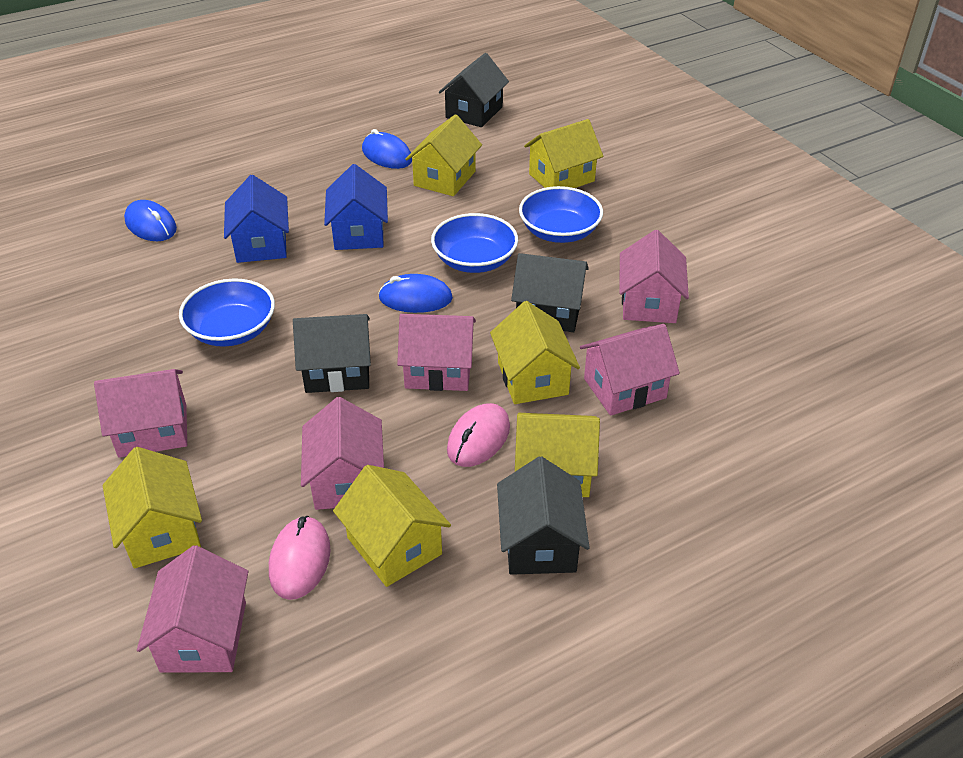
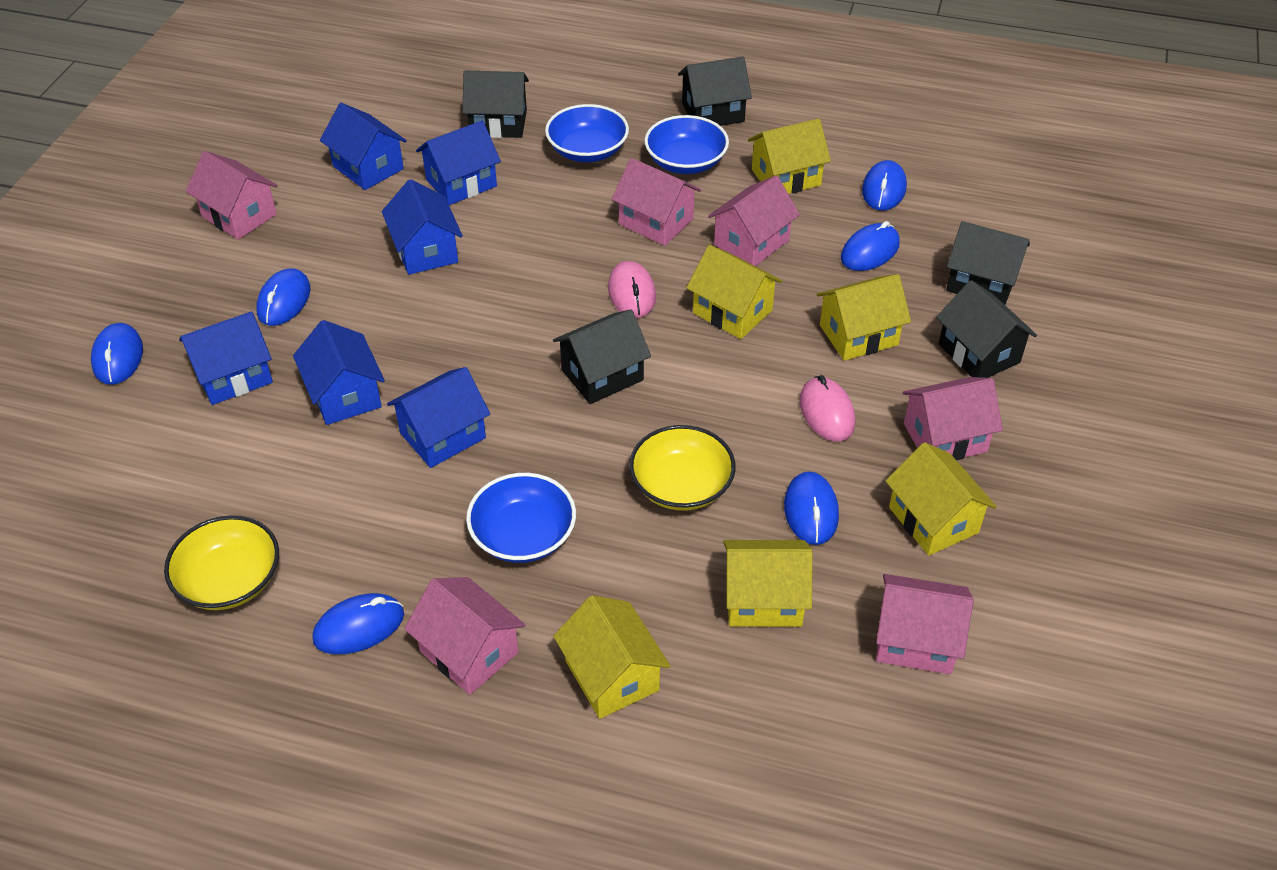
black house: 4 -> 5
blue house: 2 -> 6
blue mouse: 3 -> 6
yellow bowl: 0 -> 2

